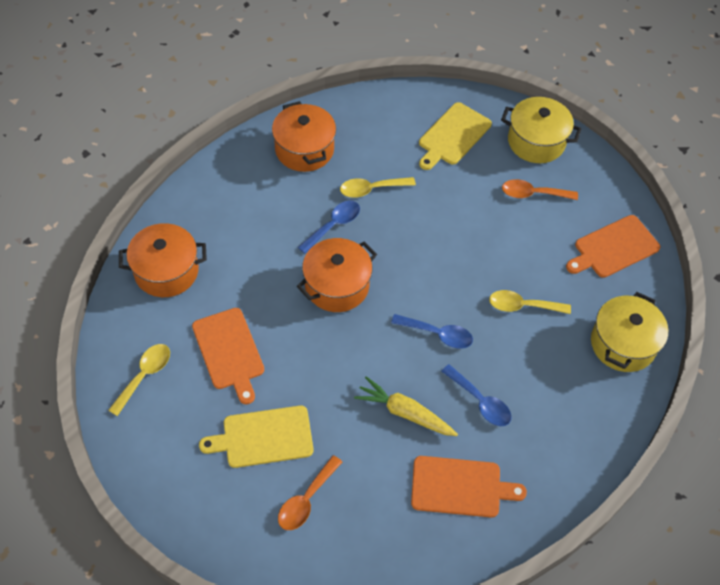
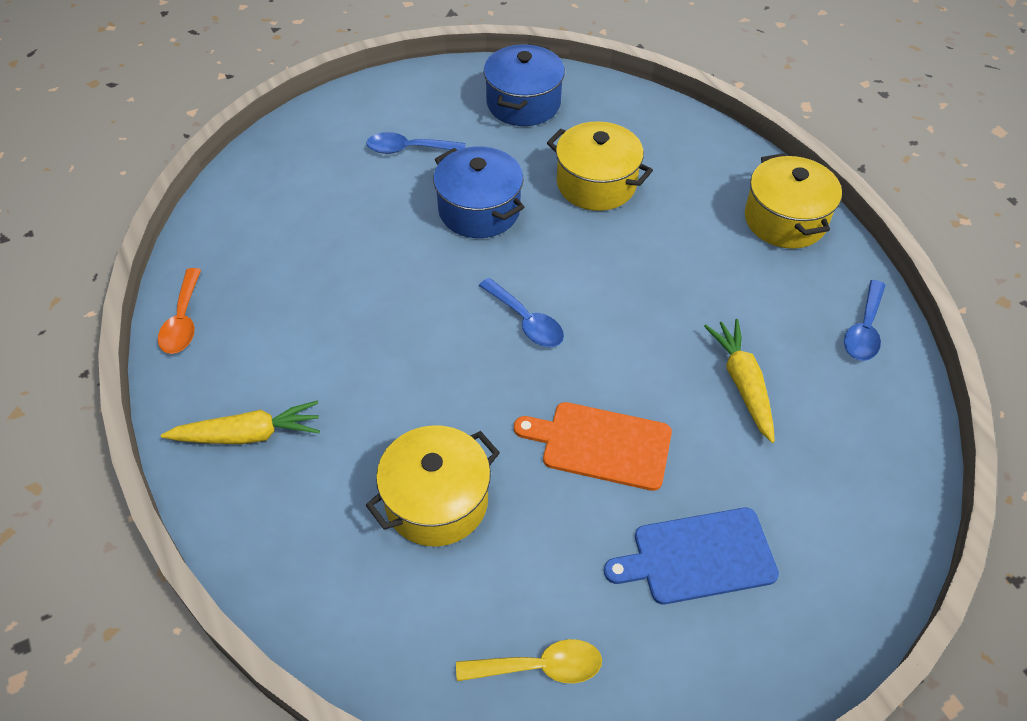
blue cutting board: 0 -> 1
blue pot: 0 -> 2
orange cutting board: 3 -> 1
orange pot: 3 -> 0
orange spoon: 2 -> 1
yellow carrot: 1 -> 2
yellow cutting board: 2 -> 0
yellow pot: 2 -> 3
yellow spoon: 3 -> 1

